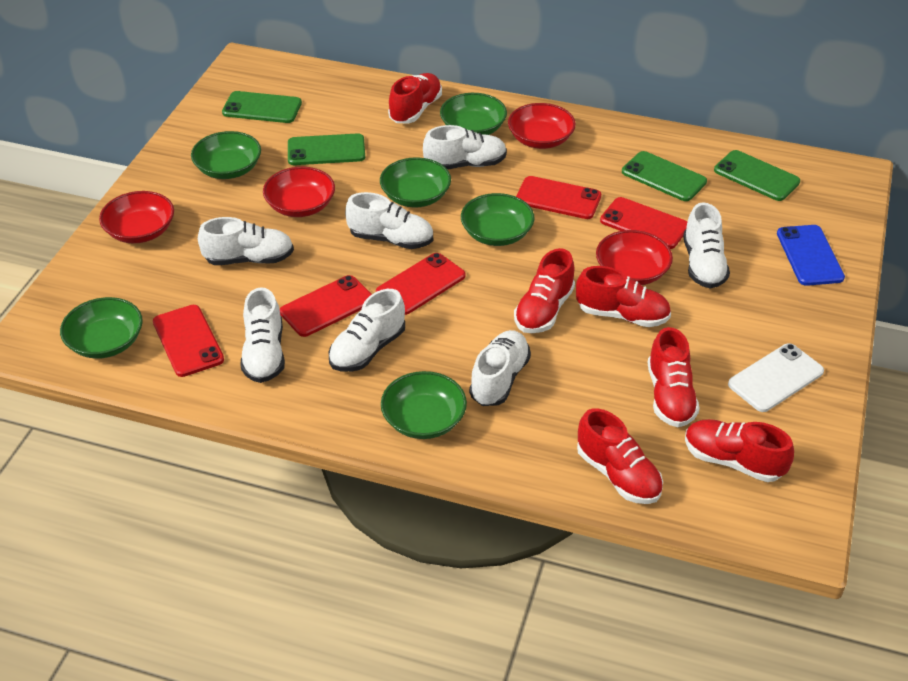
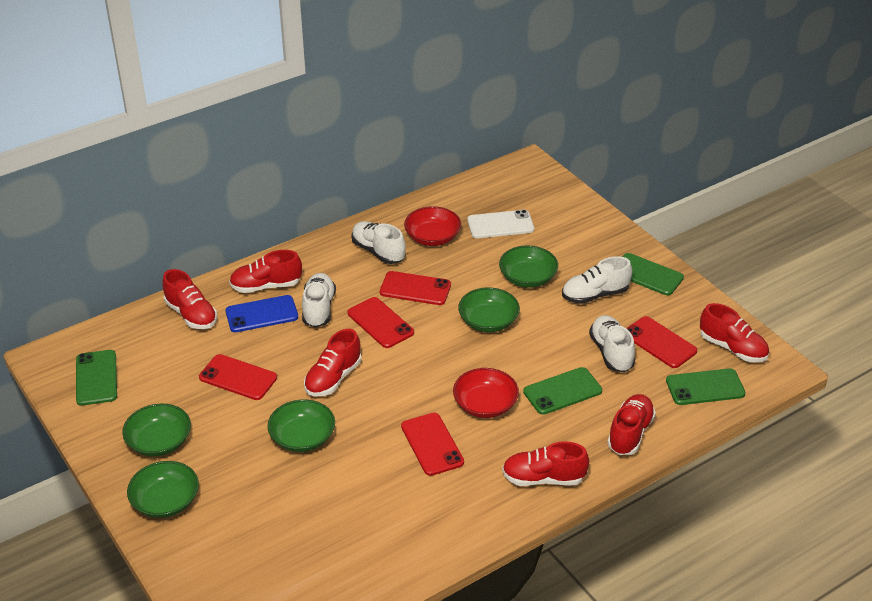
green bowl: 6 -> 5
red bowl: 4 -> 2
white shoe: 7 -> 4

